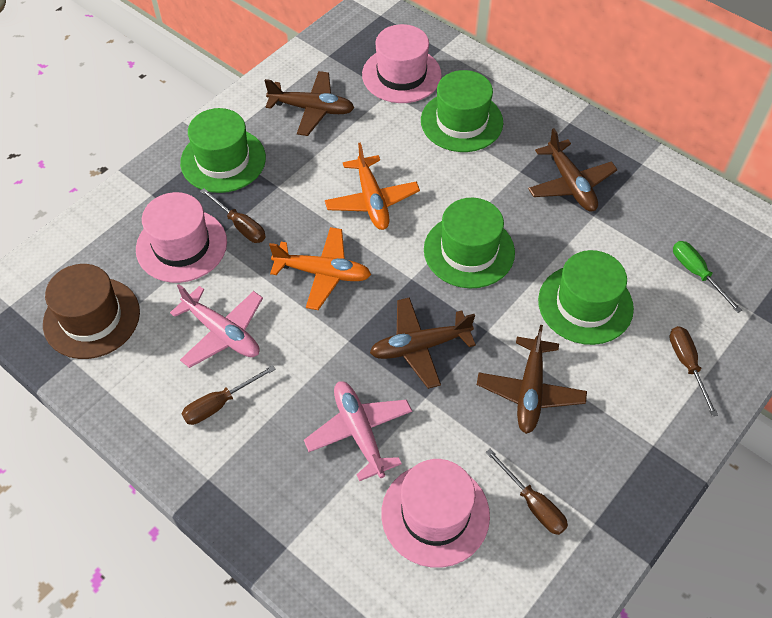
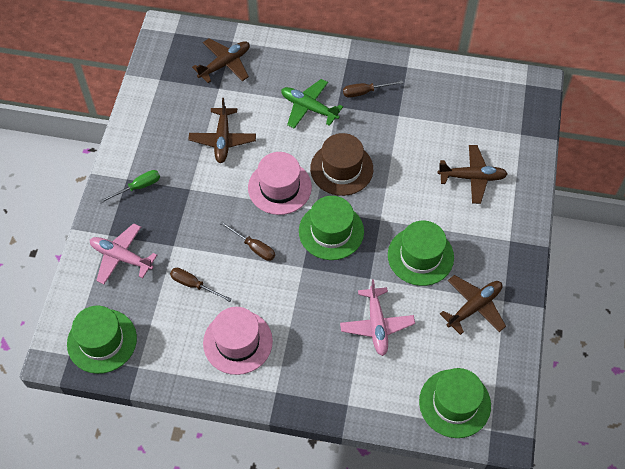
brown screwdriver: 4 -> 3
green plane: 0 -> 1
orange plane: 2 -> 0
pink hat: 3 -> 2

